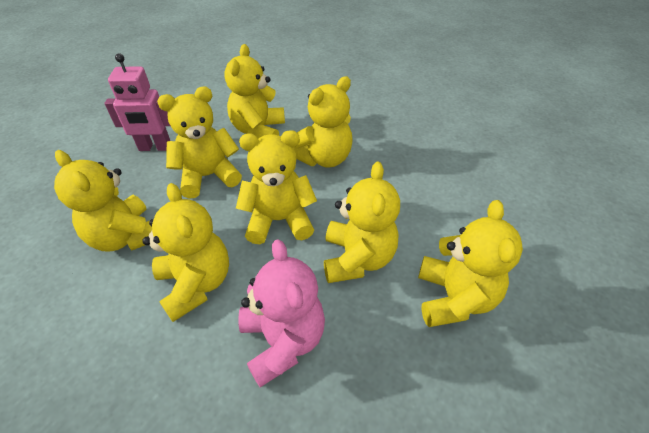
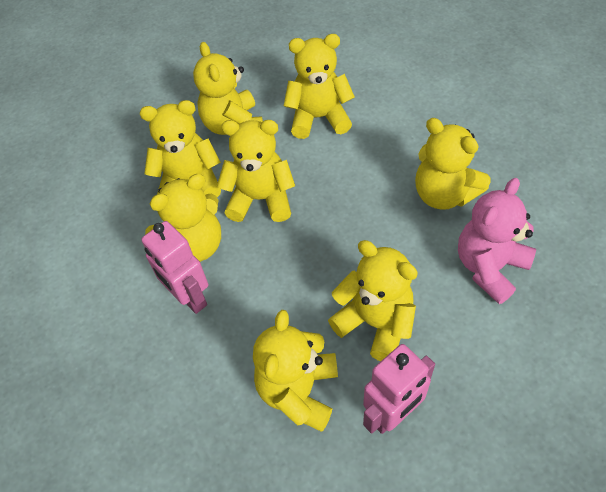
pink robot: 1 -> 2

